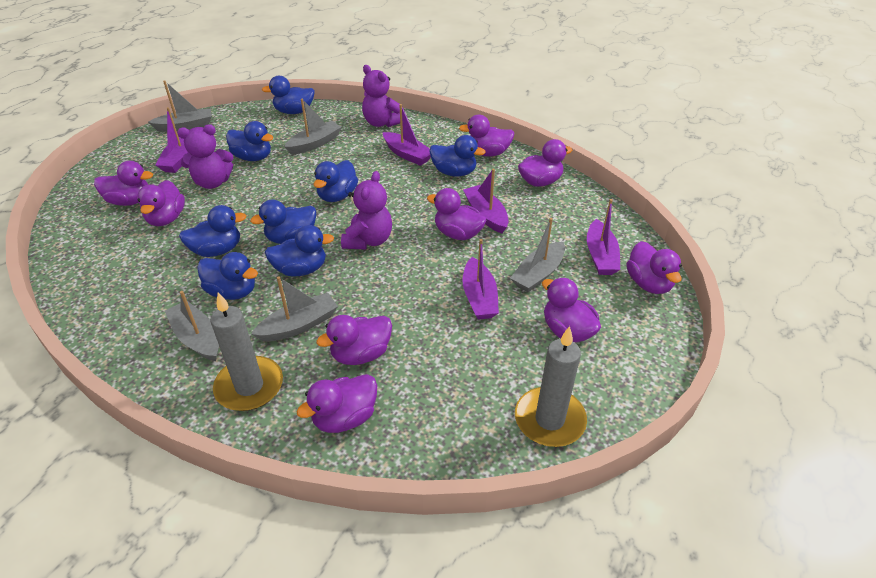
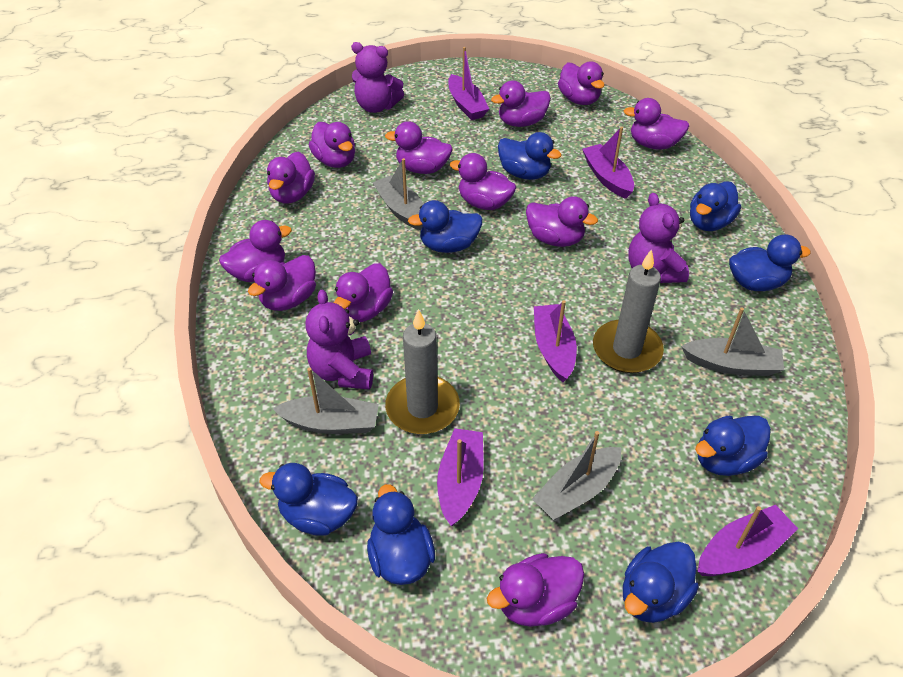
grey boat: 5 -> 4
purple duck: 9 -> 12

